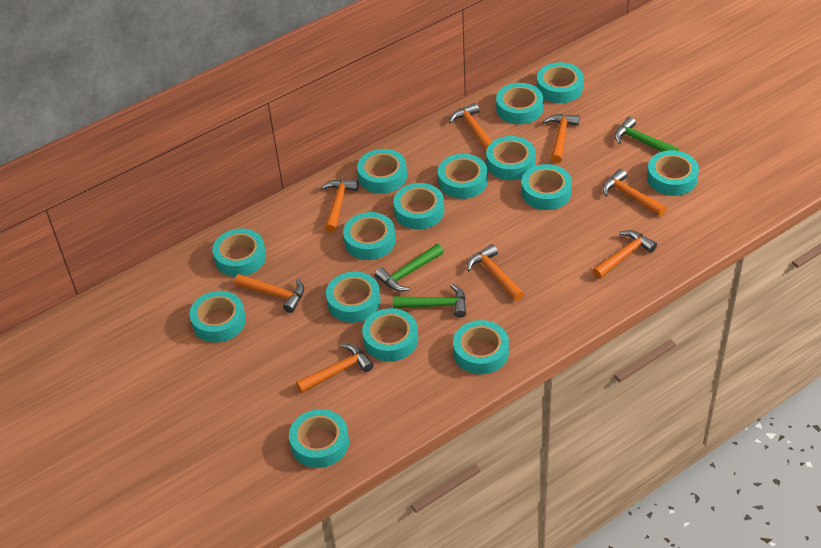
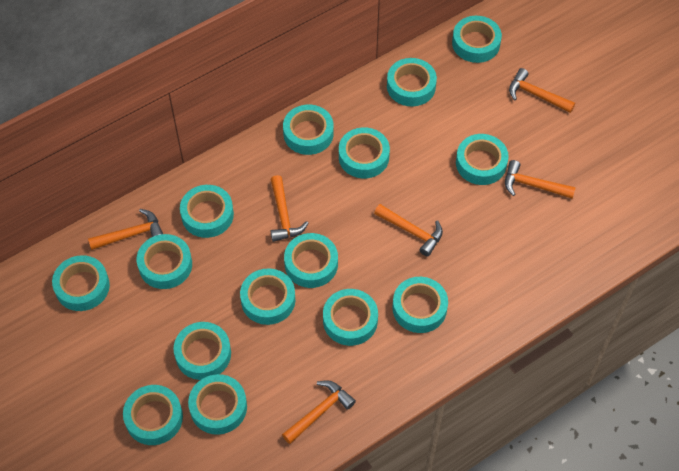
green hammer: 3 -> 0
orange hammer: 8 -> 6

